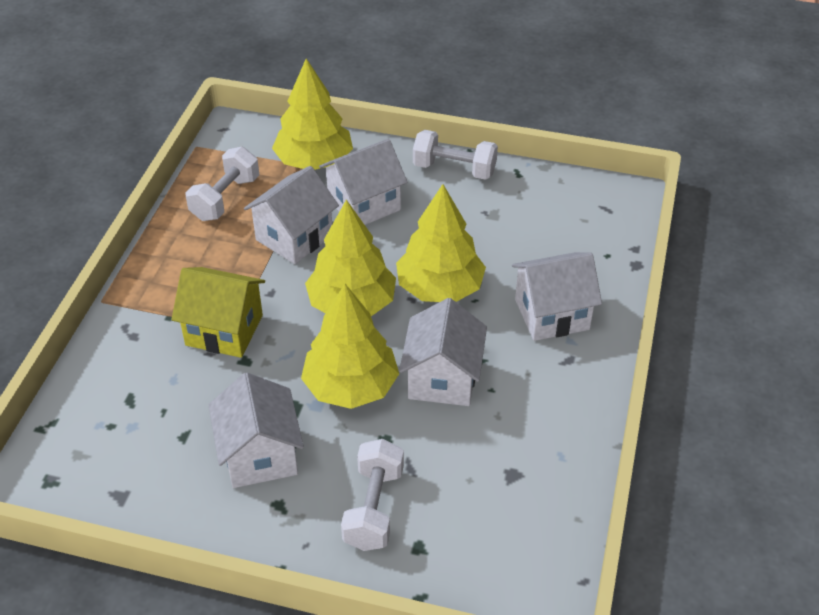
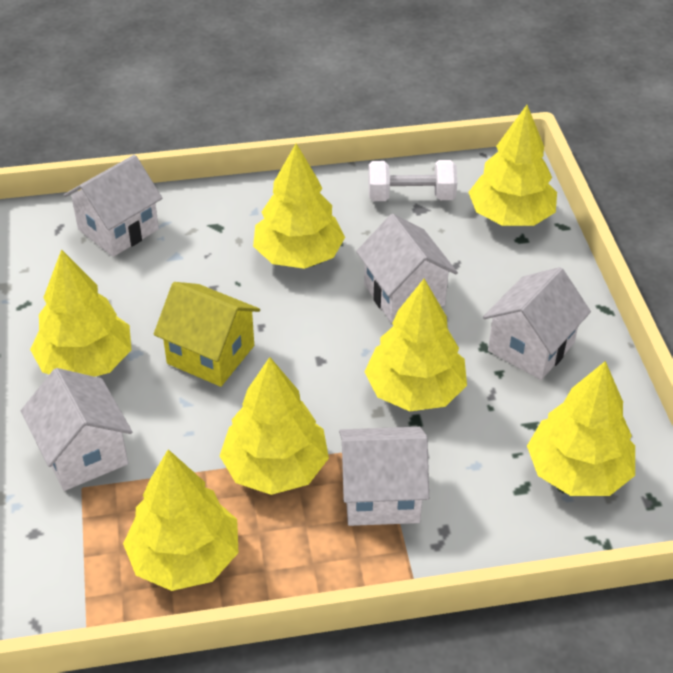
white dumbbell: 3 -> 1
yellow tree: 4 -> 7

